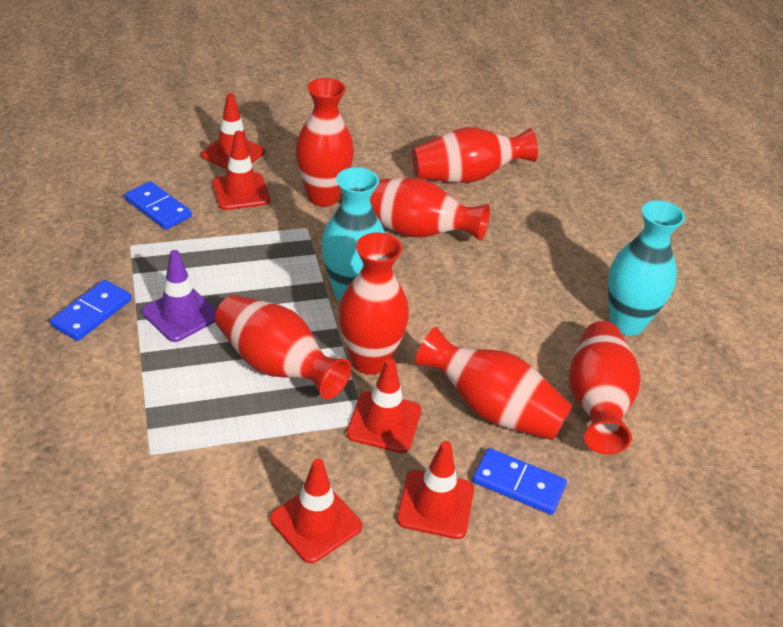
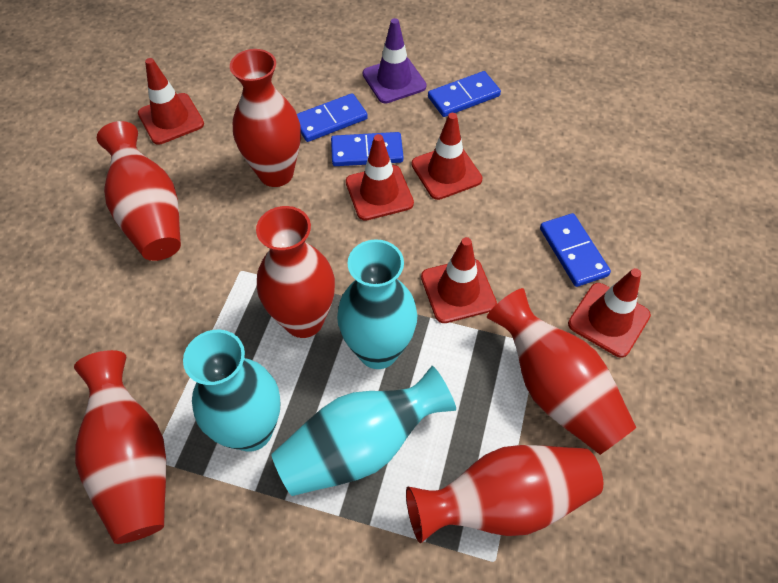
blue domino: 3 -> 4
red vase: 7 -> 6
turquoise vase: 2 -> 3

